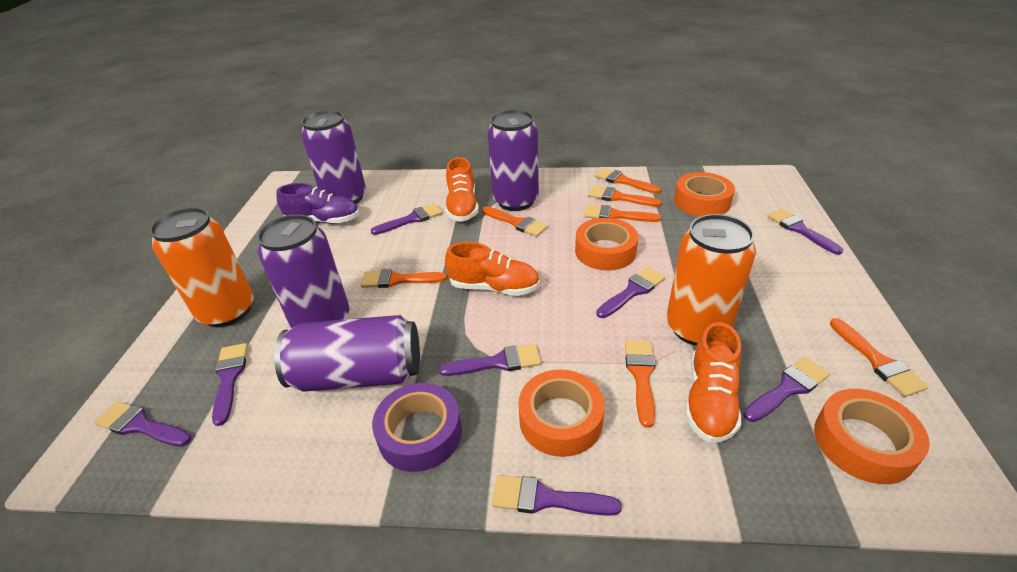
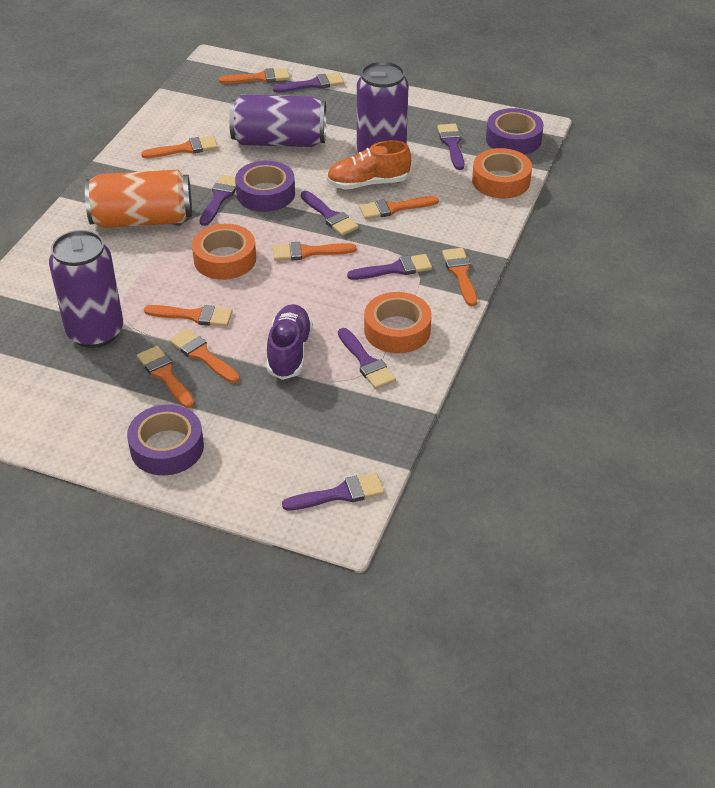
orange brush: 7 -> 8
orange can: 2 -> 1
orange shoe: 3 -> 1
orange tape: 4 -> 3
purple brush: 8 -> 7
purple can: 4 -> 3
purple tape: 1 -> 3

